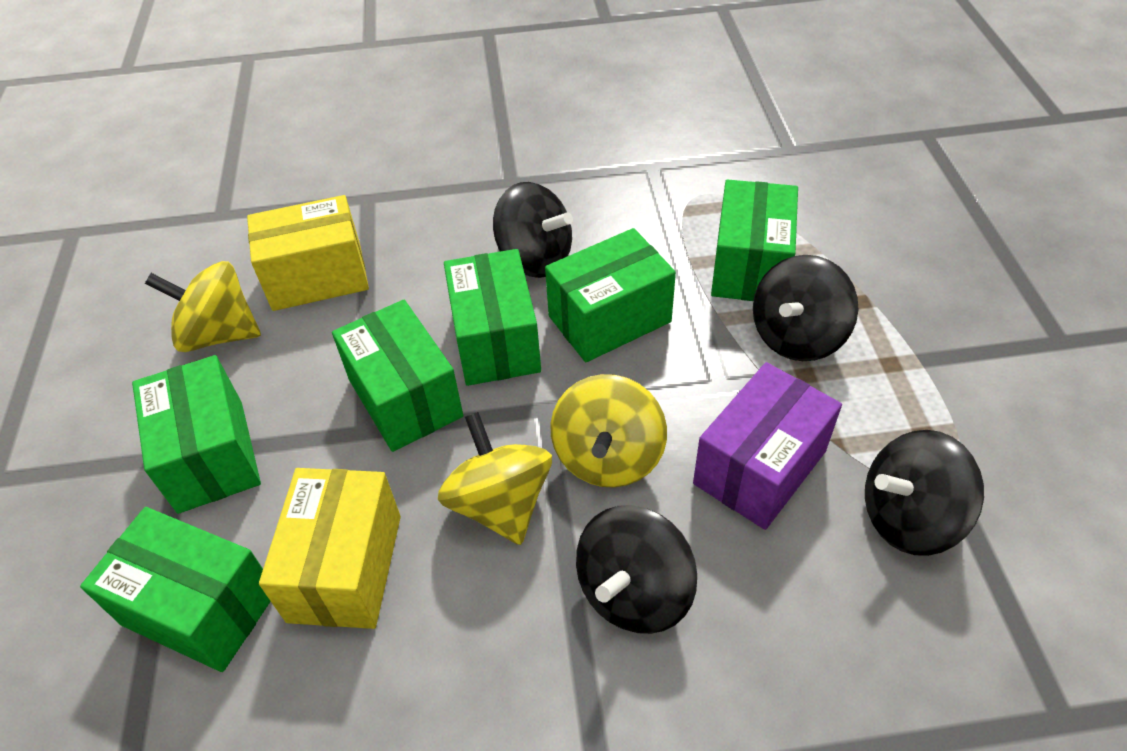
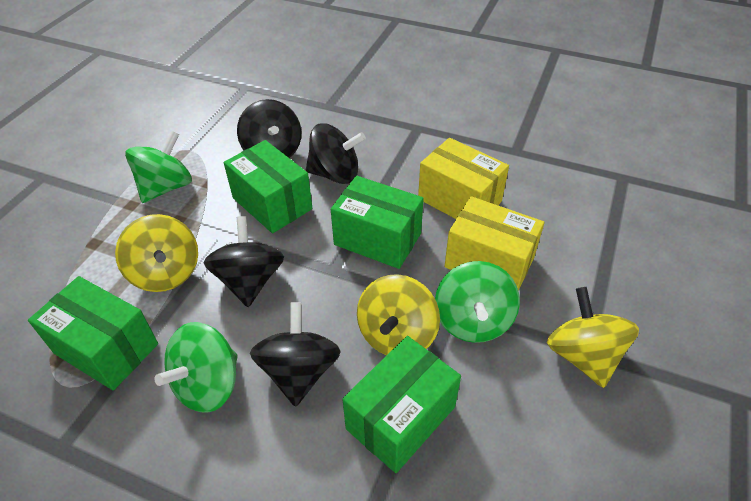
green box: 6 -> 4
green spinning top: 0 -> 3
purple box: 1 -> 0

